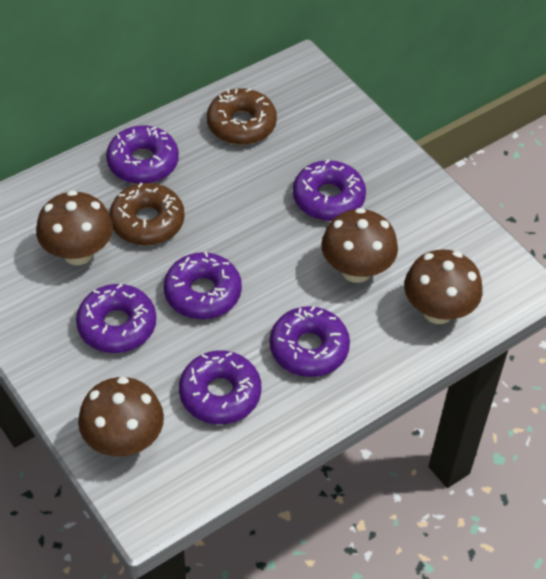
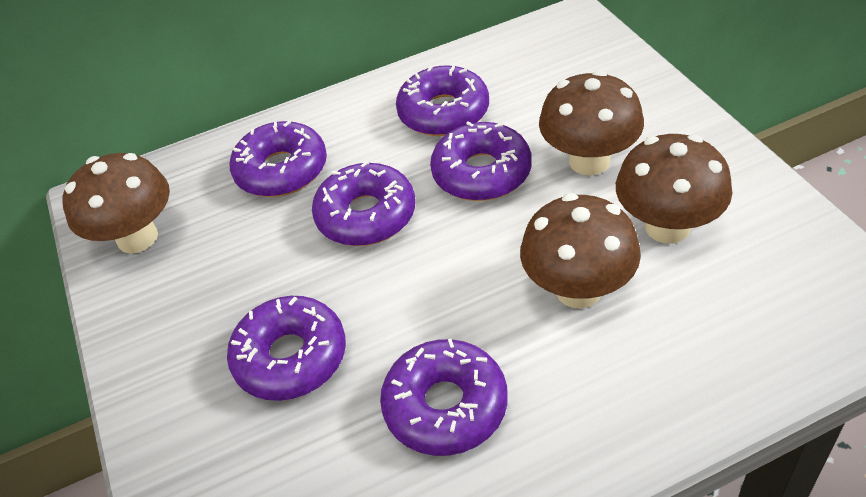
brown donut: 2 -> 0

